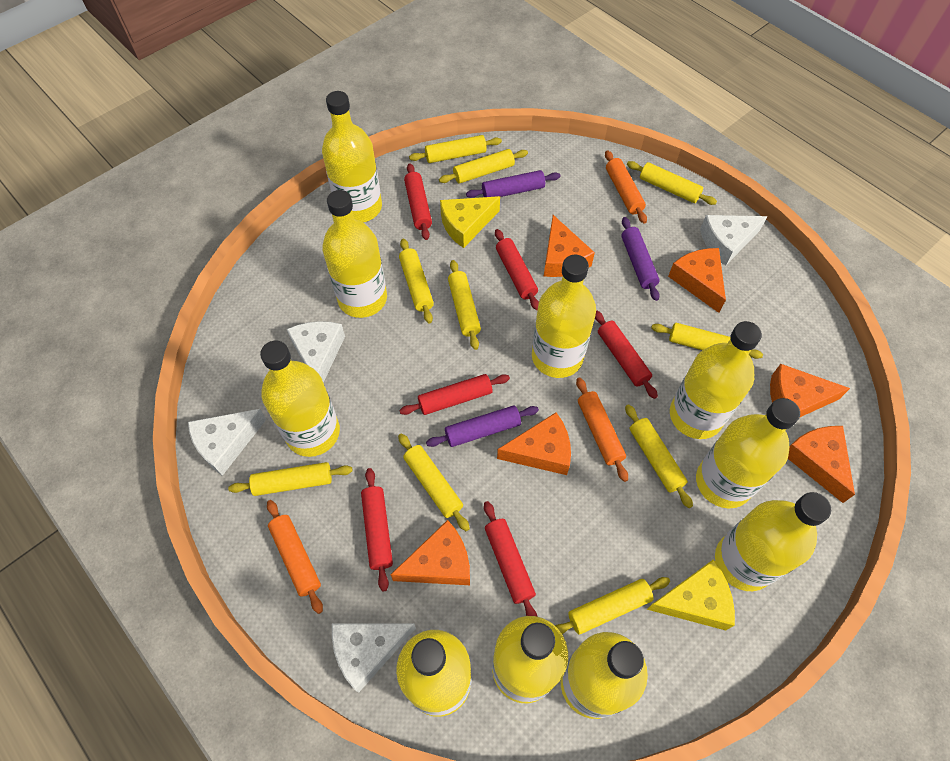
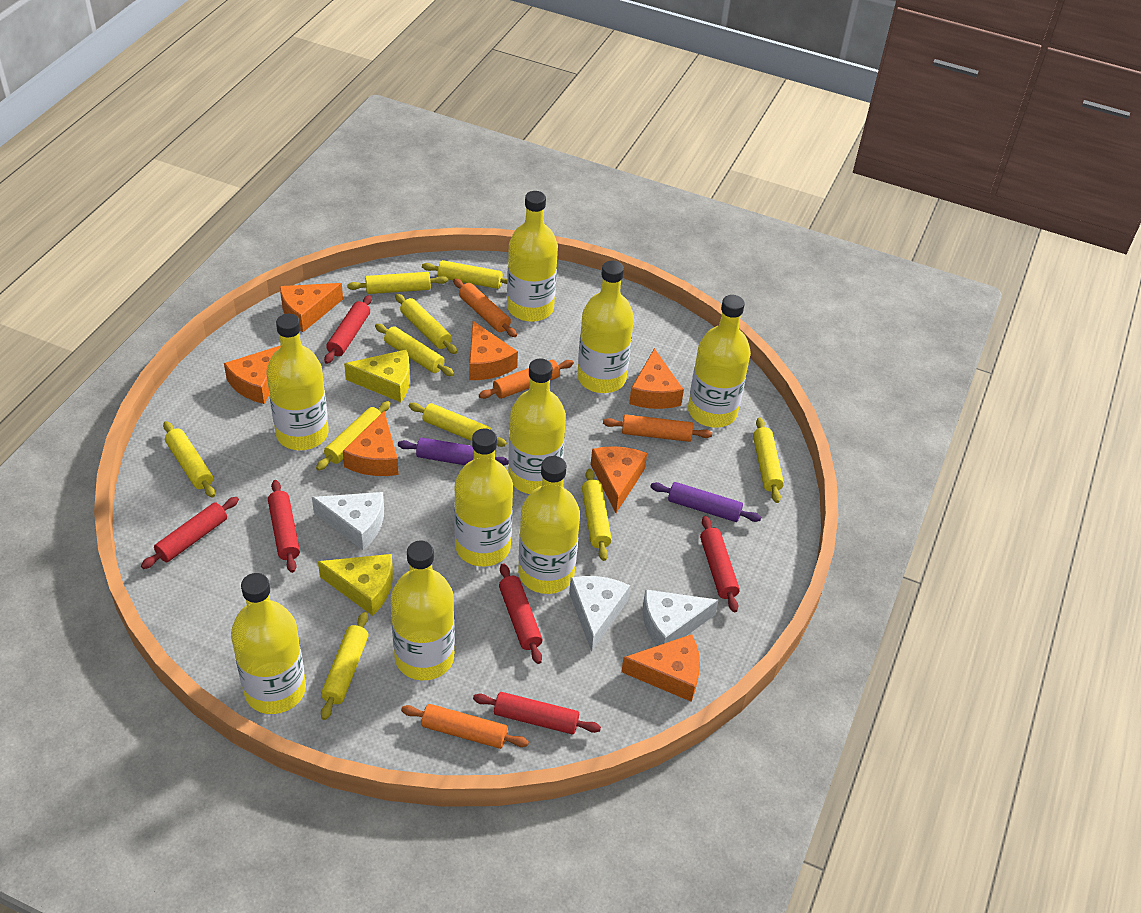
orange cheese: 6 -> 7
orange rolling pin: 3 -> 4
purple rolling pin: 3 -> 2
white cheese: 4 -> 3
yellow bottle: 10 -> 9

